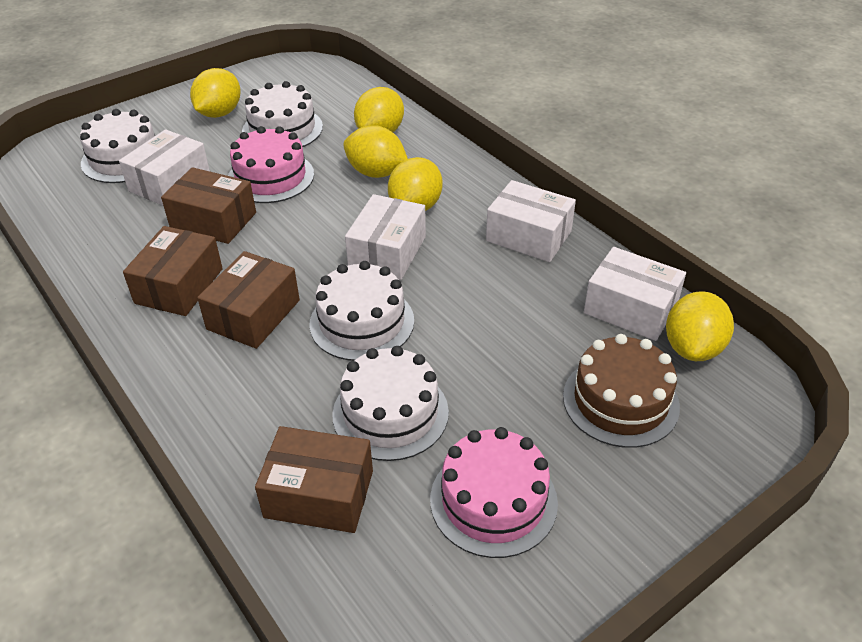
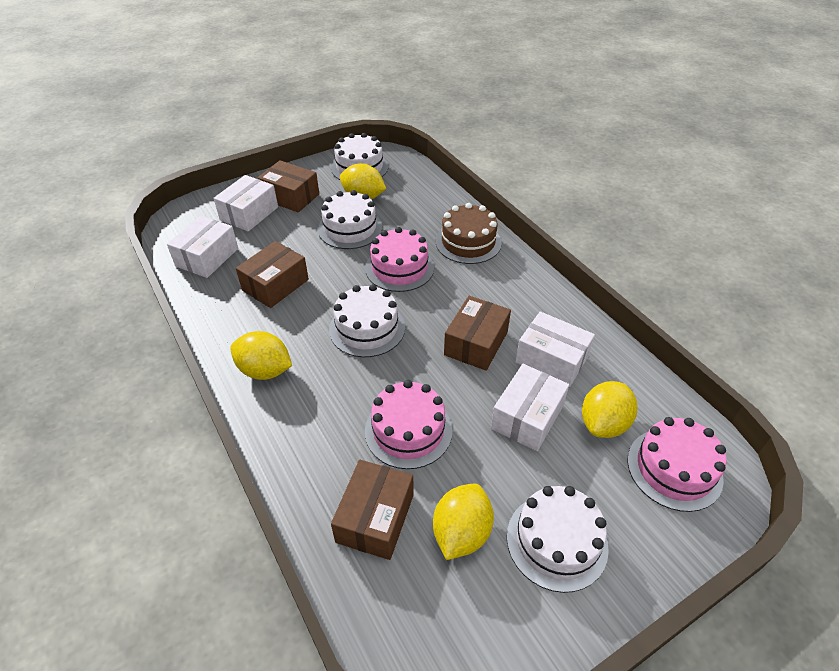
pink cake: 2 -> 3
yellow lemon: 5 -> 4

